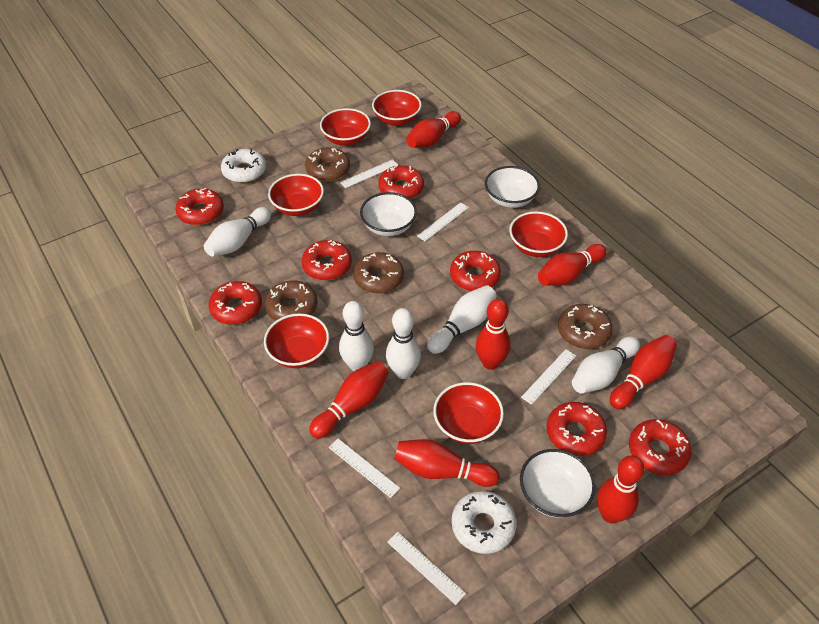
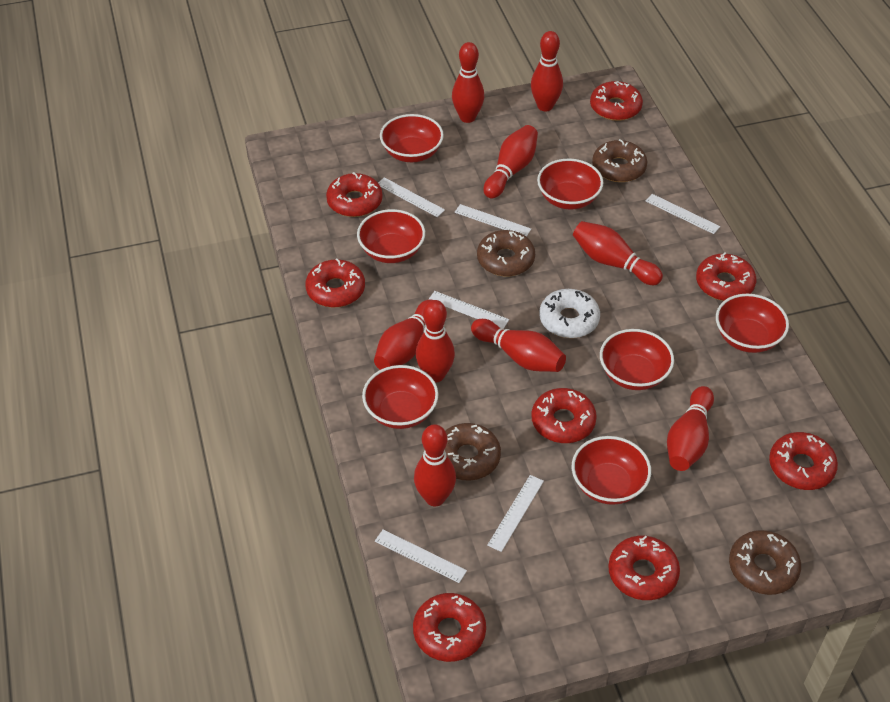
red bowl: 6 -> 7
red bowling pin: 7 -> 9
red donut: 7 -> 8
white bowl: 3 -> 0
white bowling pin: 5 -> 0
white donut: 2 -> 1
white ruler: 5 -> 6

